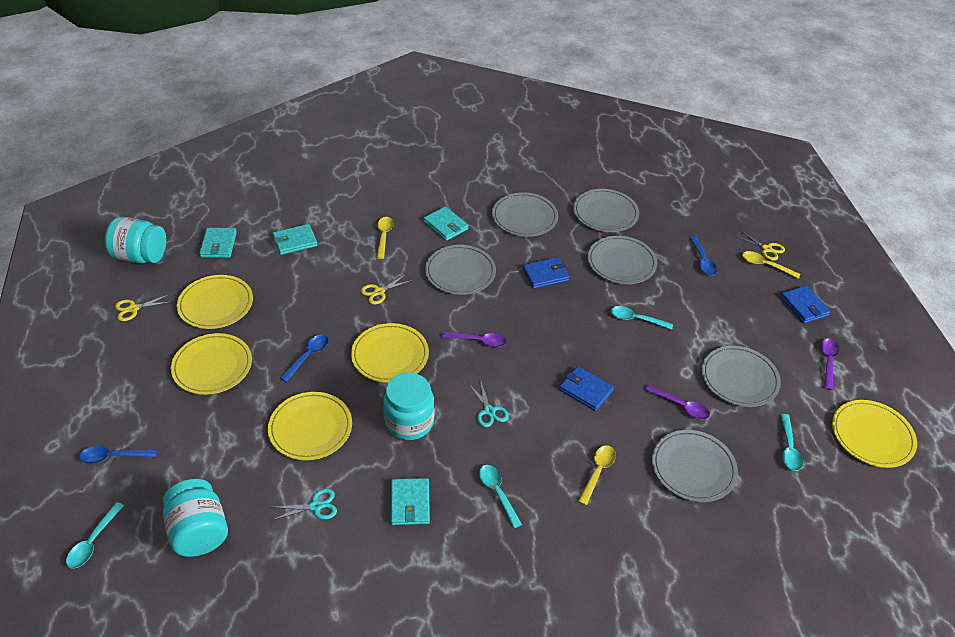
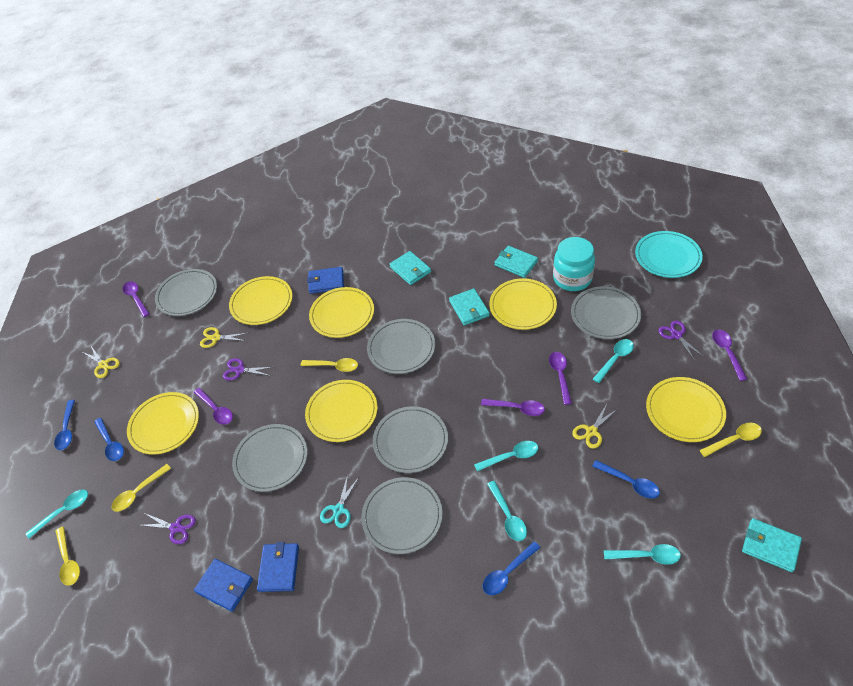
blue spoon: 3 -> 4
purple scissors: 0 -> 3
purple spoon: 3 -> 5
turquoise jar: 3 -> 1
turquoise plate: 0 -> 1
turquoise scissors: 2 -> 1
turquoise spoon: 4 -> 5
yellow plate: 5 -> 6
yellow spoon: 3 -> 4

